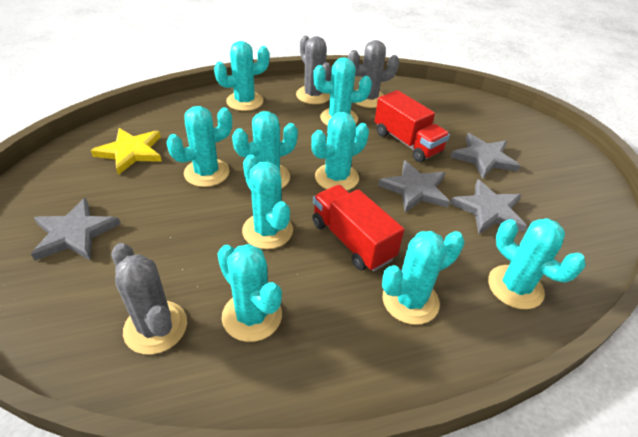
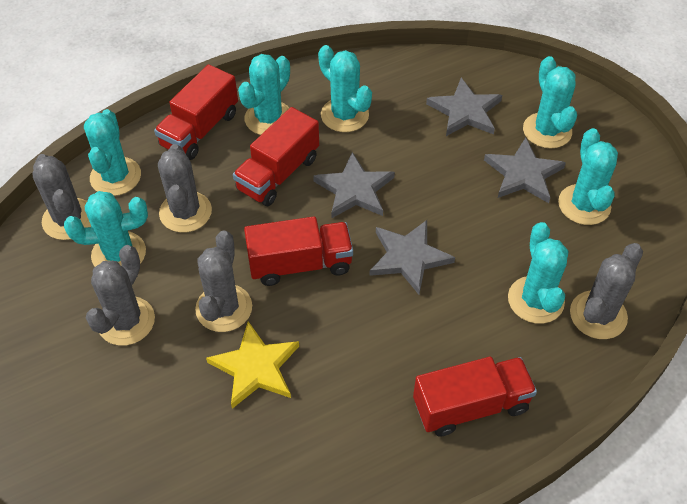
grey cactus: 3 -> 5
red truck: 2 -> 4
turquoise cactus: 9 -> 7

